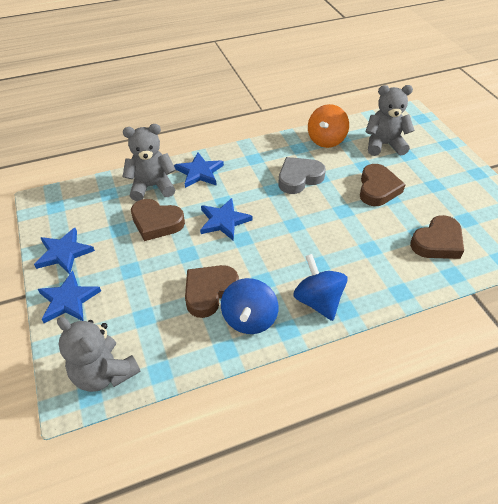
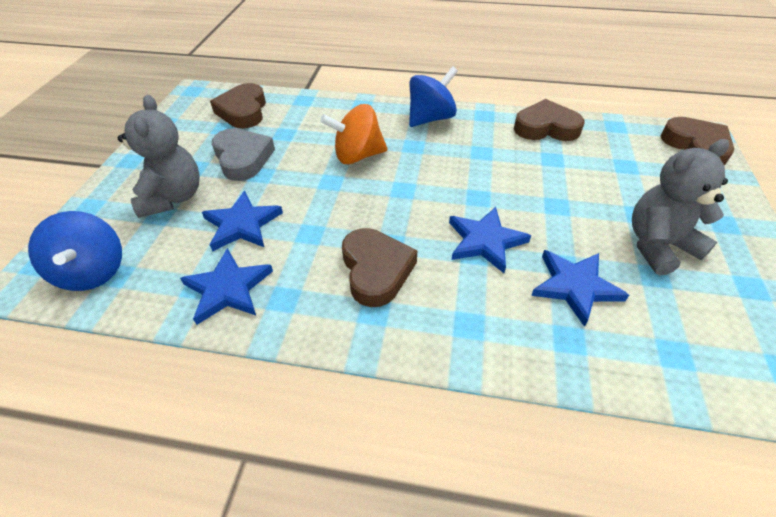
grey teddy bear: 3 -> 2

